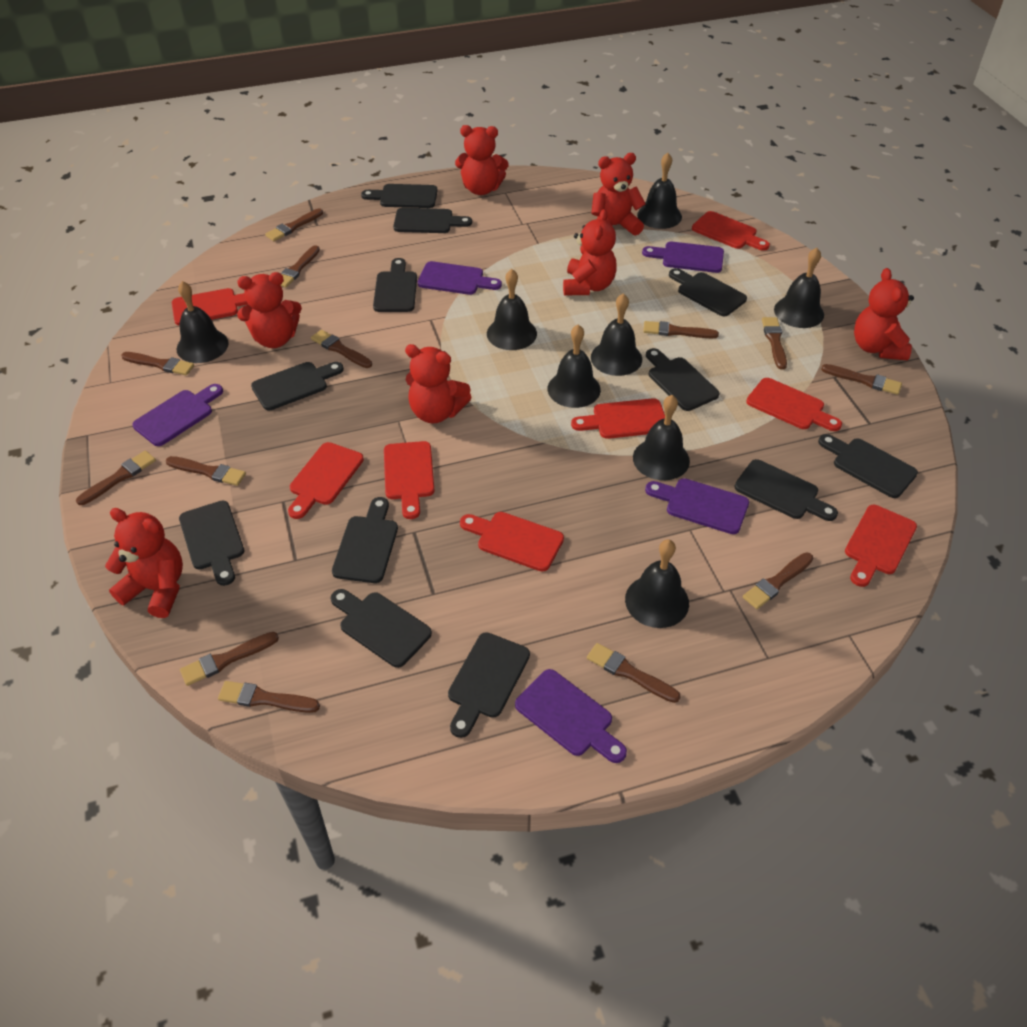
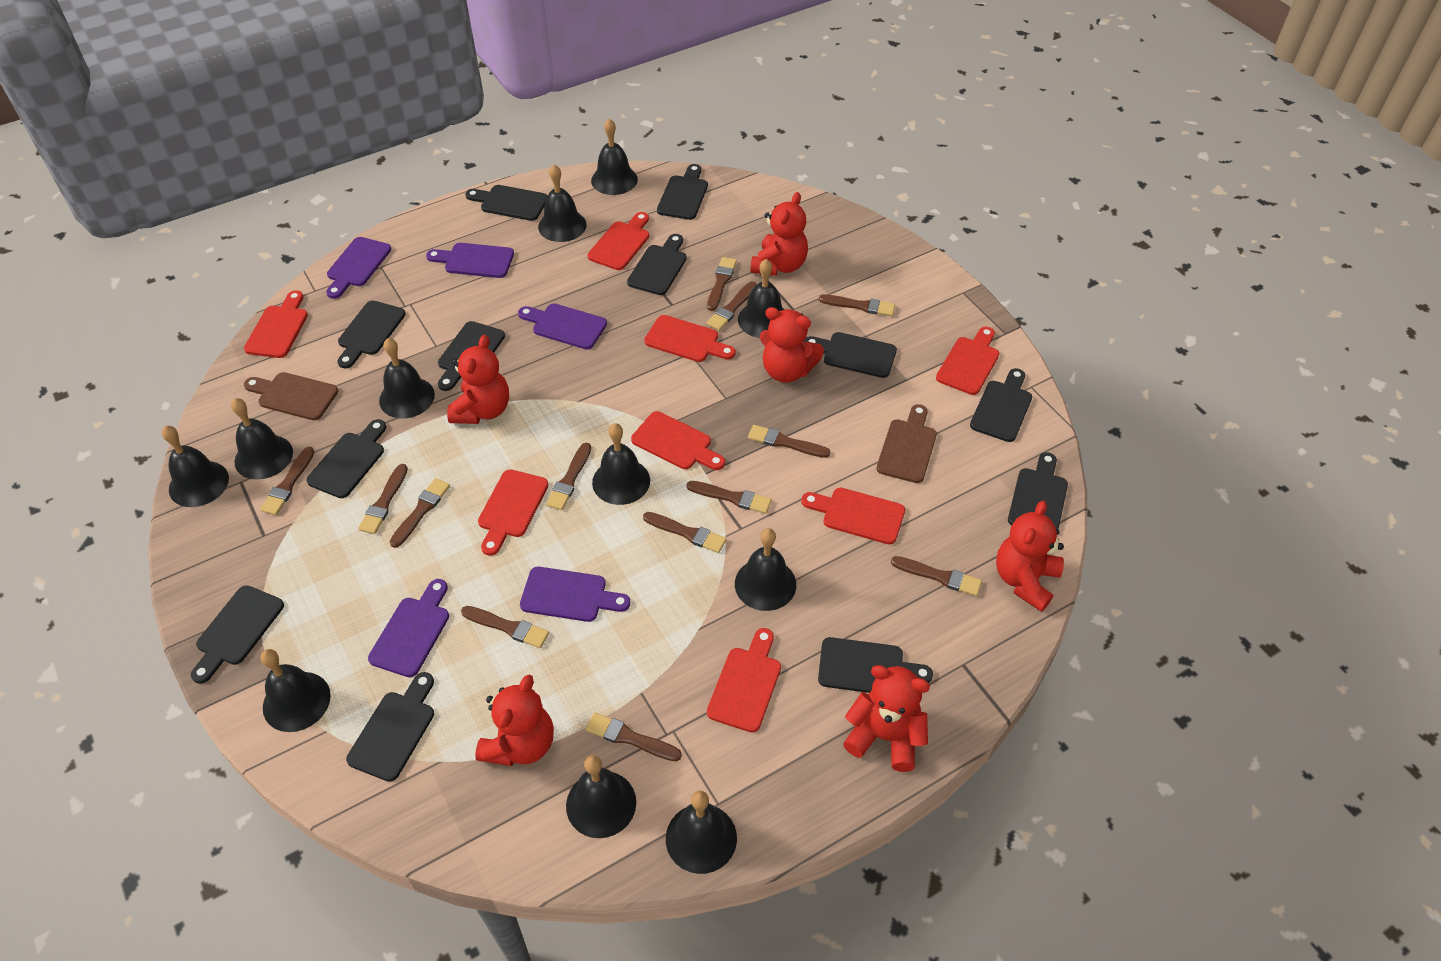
black bell: 8 -> 11
brown cutting board: 0 -> 2
red teddy bear: 7 -> 6

